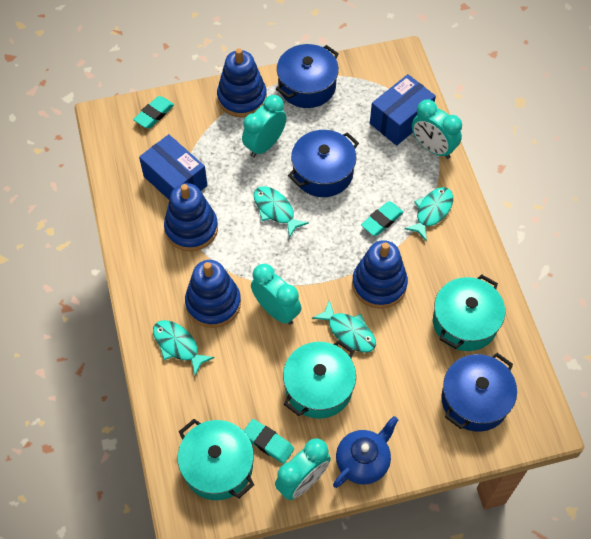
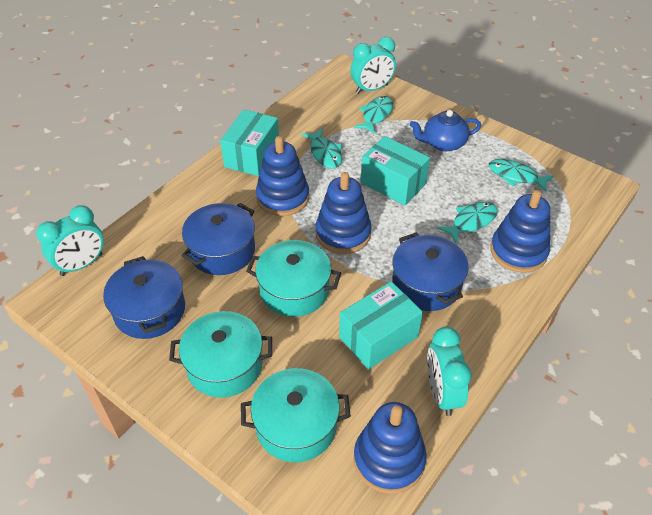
blue box: 2 -> 0
turquoise box: 0 -> 3
turquoise clock: 4 -> 3
turquoise eraser: 3 -> 0

